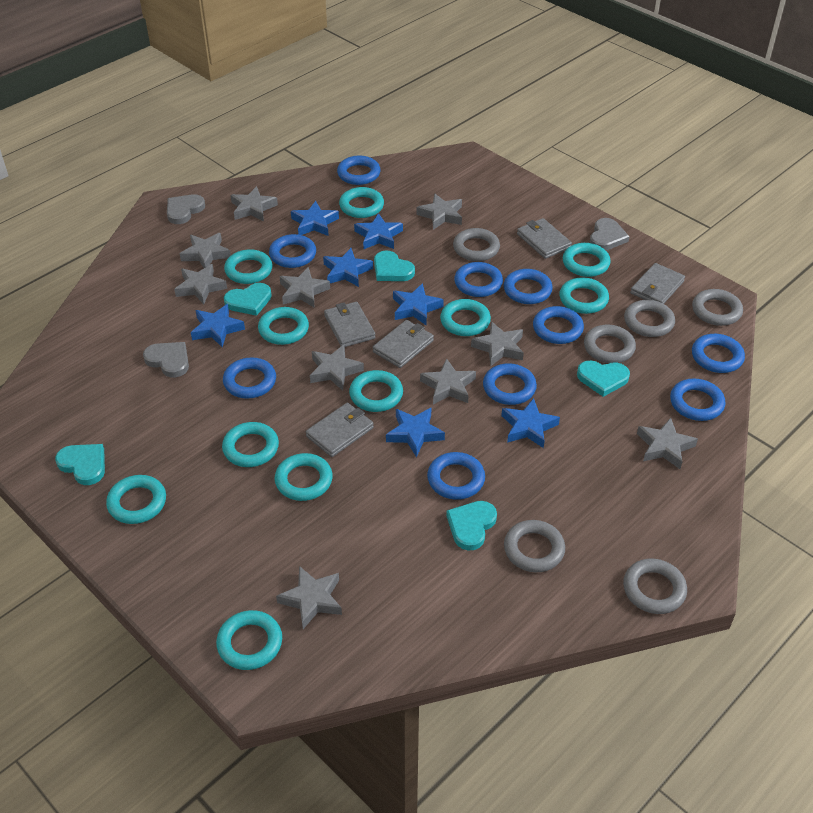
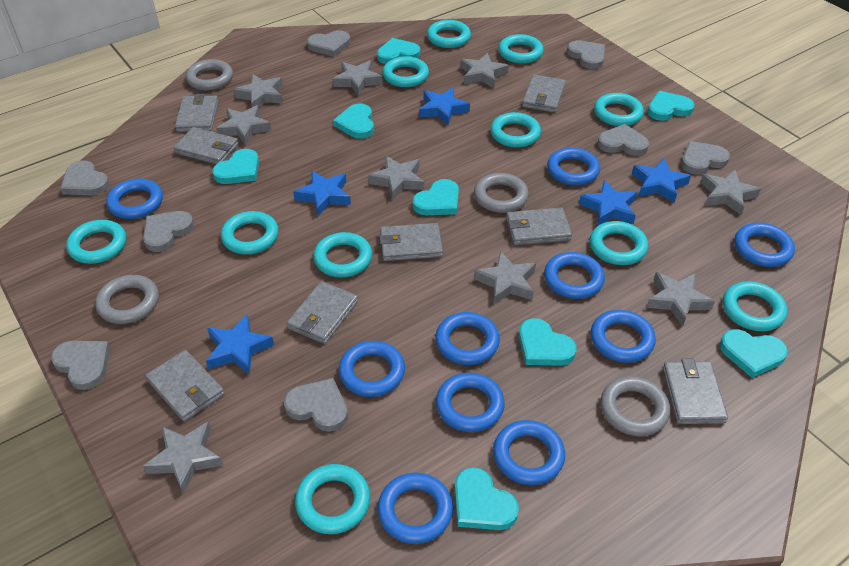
blue star: 7 -> 5
grey heart: 3 -> 8
grey ring: 6 -> 4
grey star: 10 -> 9
grey wallet: 5 -> 8
turquoise heart: 5 -> 8

